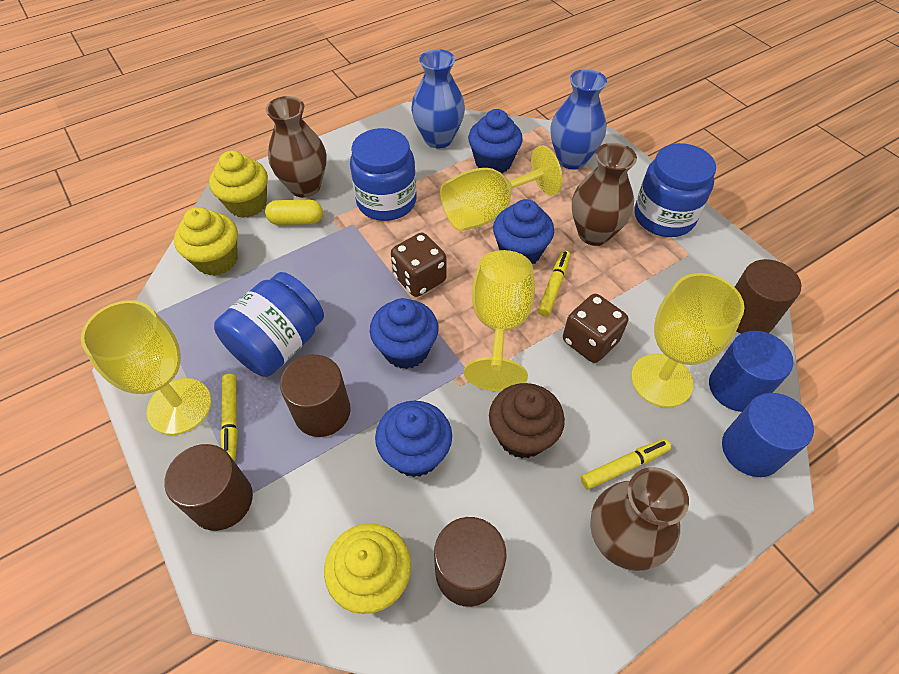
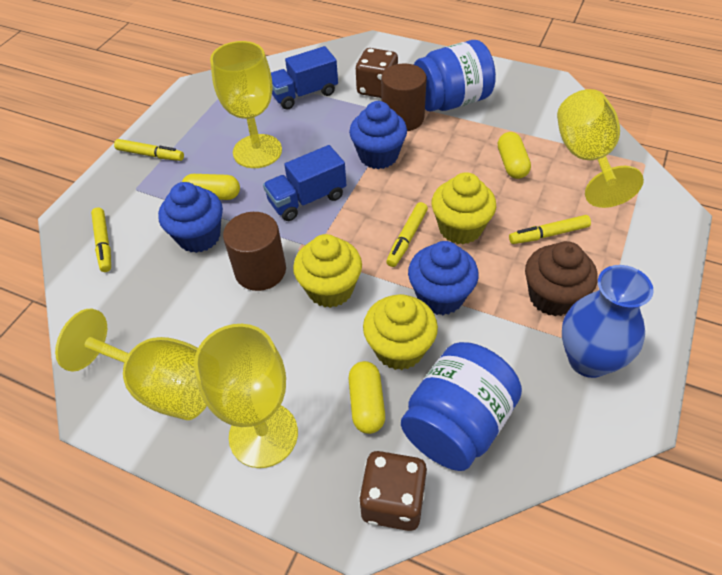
blue cupcake: 4 -> 3
blue cylinder: 2 -> 0
blue jar: 3 -> 2
blue truck: 0 -> 2
blue vase: 2 -> 1
brown cylinder: 4 -> 2
brown vase: 3 -> 0
yellow capsule: 1 -> 3
yellow marker: 3 -> 4

